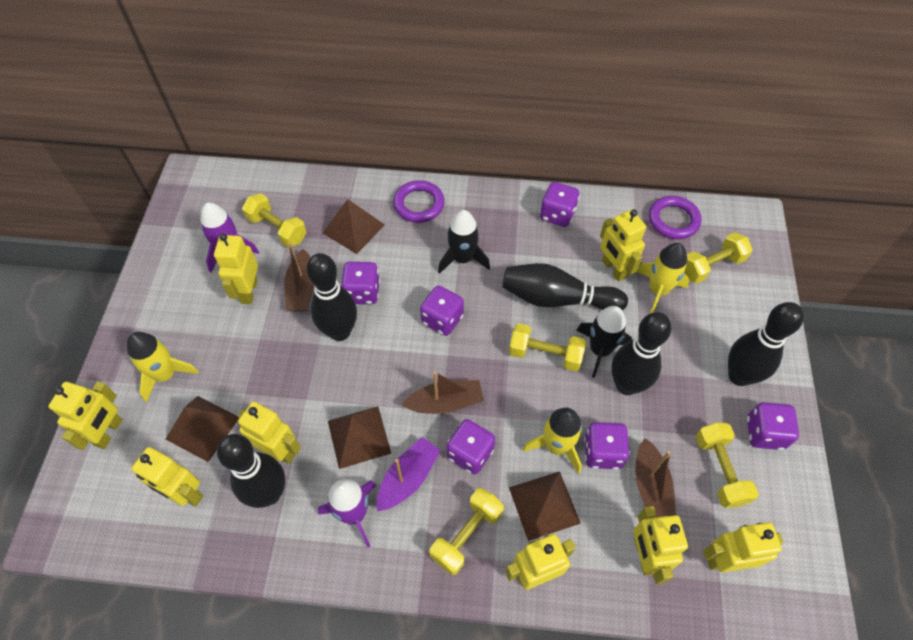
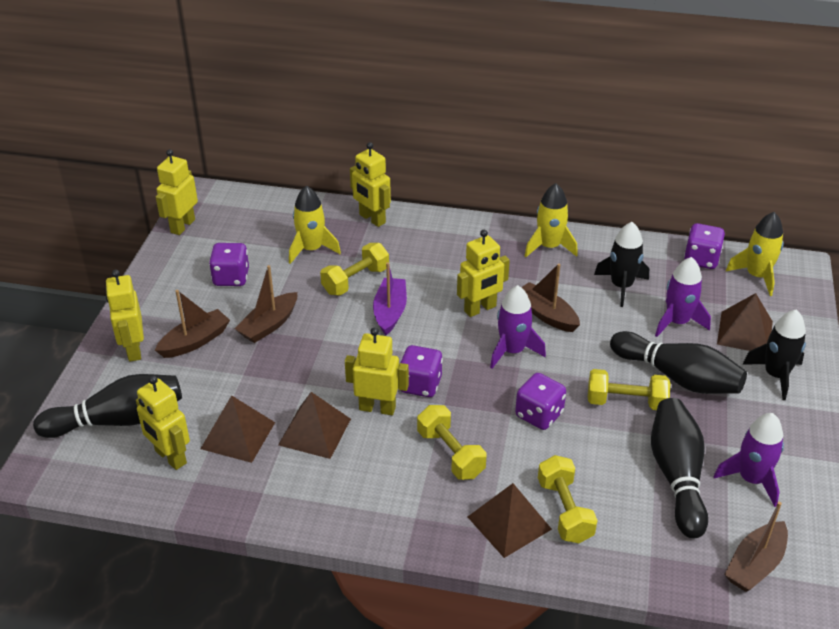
black bowling pin: 5 -> 3
brown boat: 3 -> 4
purple dice: 6 -> 4
purple ring: 2 -> 0
purple rocket: 2 -> 3
yellow dumbbell: 5 -> 4
yellow robot: 8 -> 6

